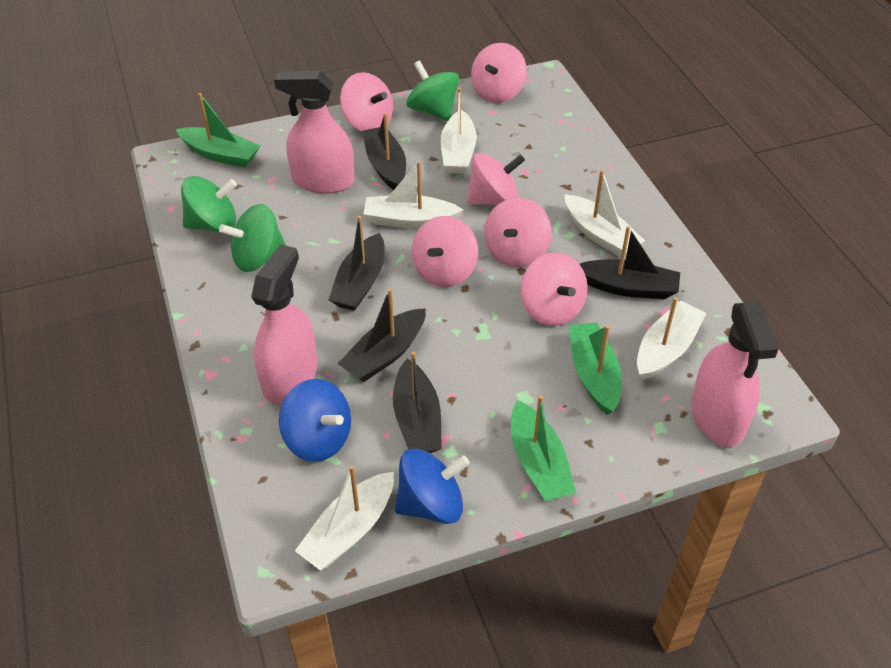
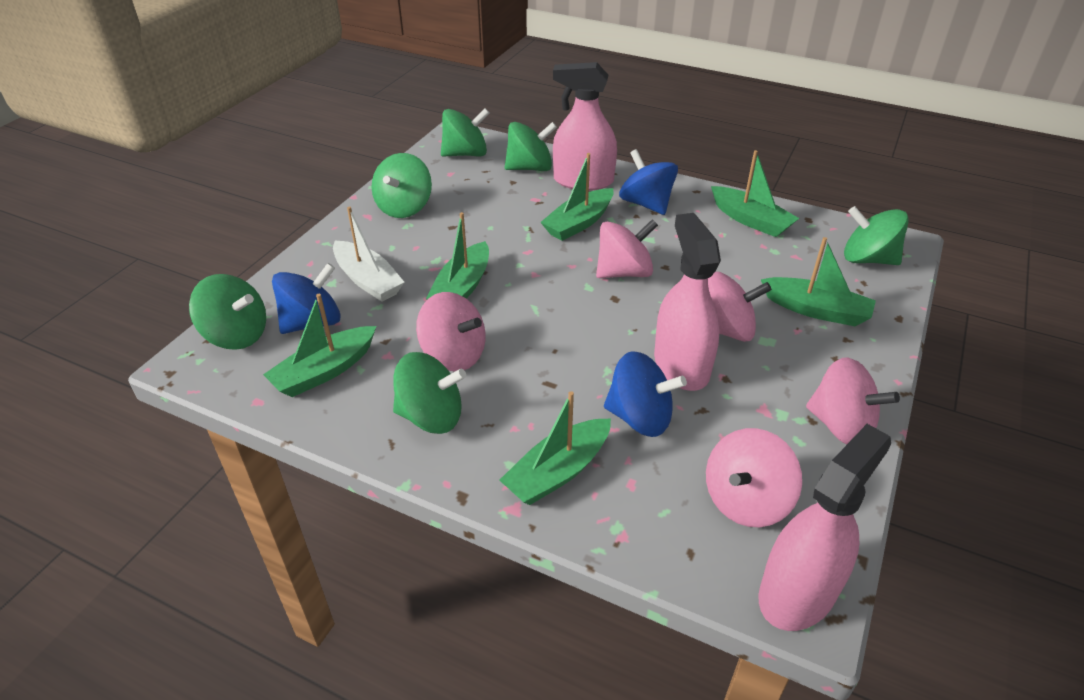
black boat: 5 -> 0
blue spinning top: 2 -> 3
green boat: 3 -> 6
green spinning top: 3 -> 6
pink spinning top: 6 -> 5
white boat: 5 -> 1

